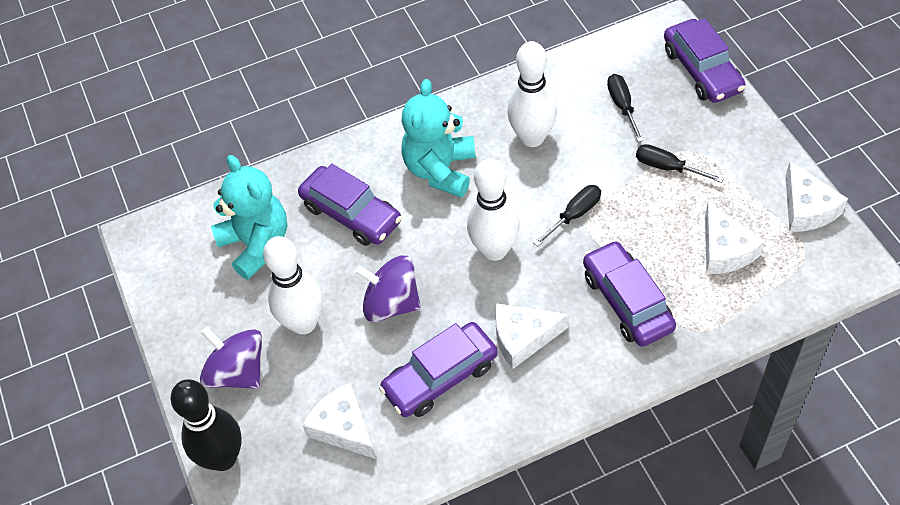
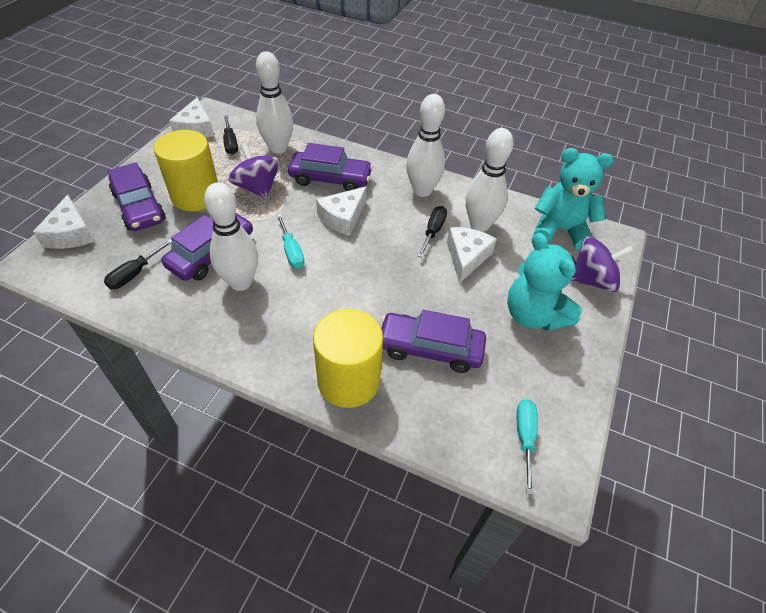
black bowling pin: 1 -> 0
turquoise screwdriver: 0 -> 2
white bowling pin: 3 -> 4
yellow cylinder: 0 -> 2

